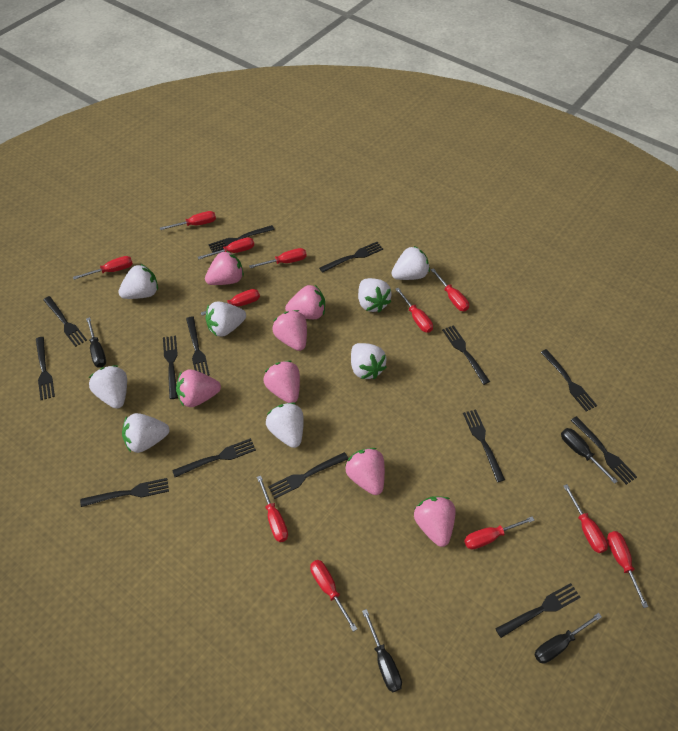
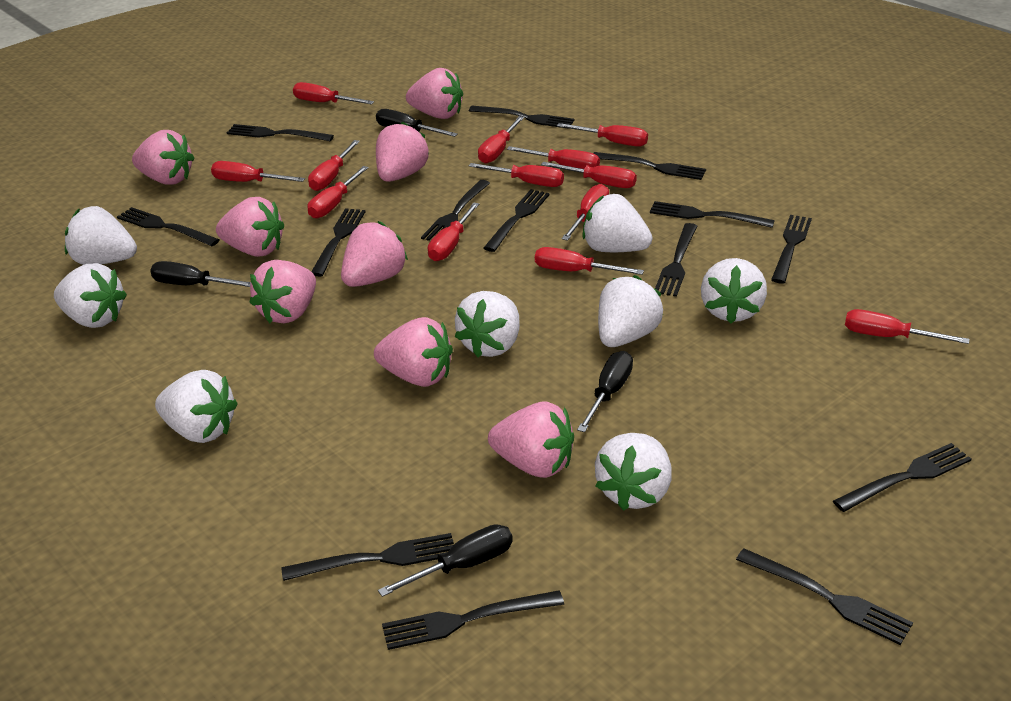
pink strawberry: 7 -> 8
red screwdriver: 12 -> 13

